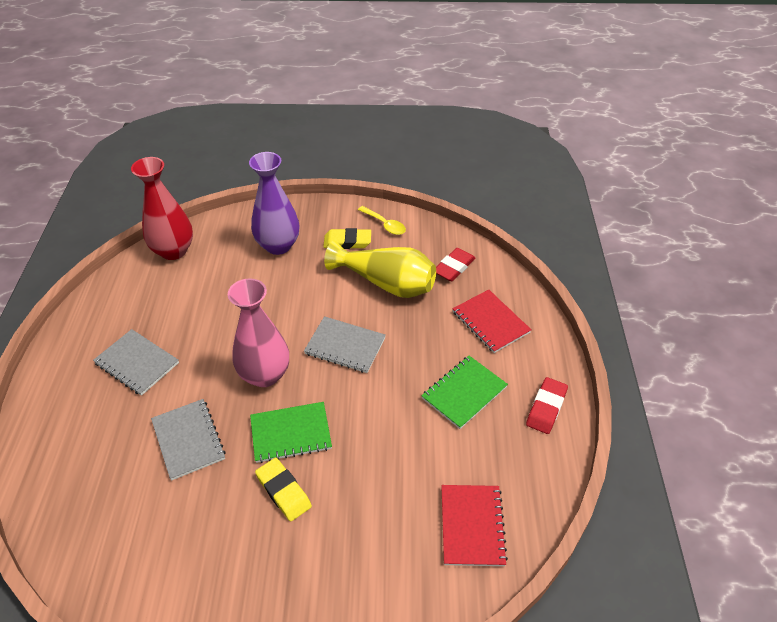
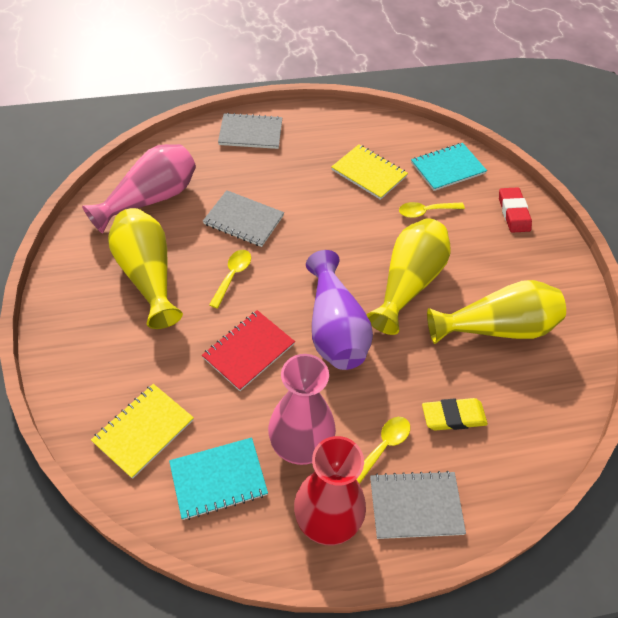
green notebook: 2 -> 0
pink vase: 1 -> 2
red eraser: 2 -> 1
red notebook: 2 -> 1
turquoise notebook: 0 -> 2
yellow eraser: 2 -> 1
yellow notebook: 0 -> 2
yellow spoon: 1 -> 3
yellow vase: 1 -> 3

